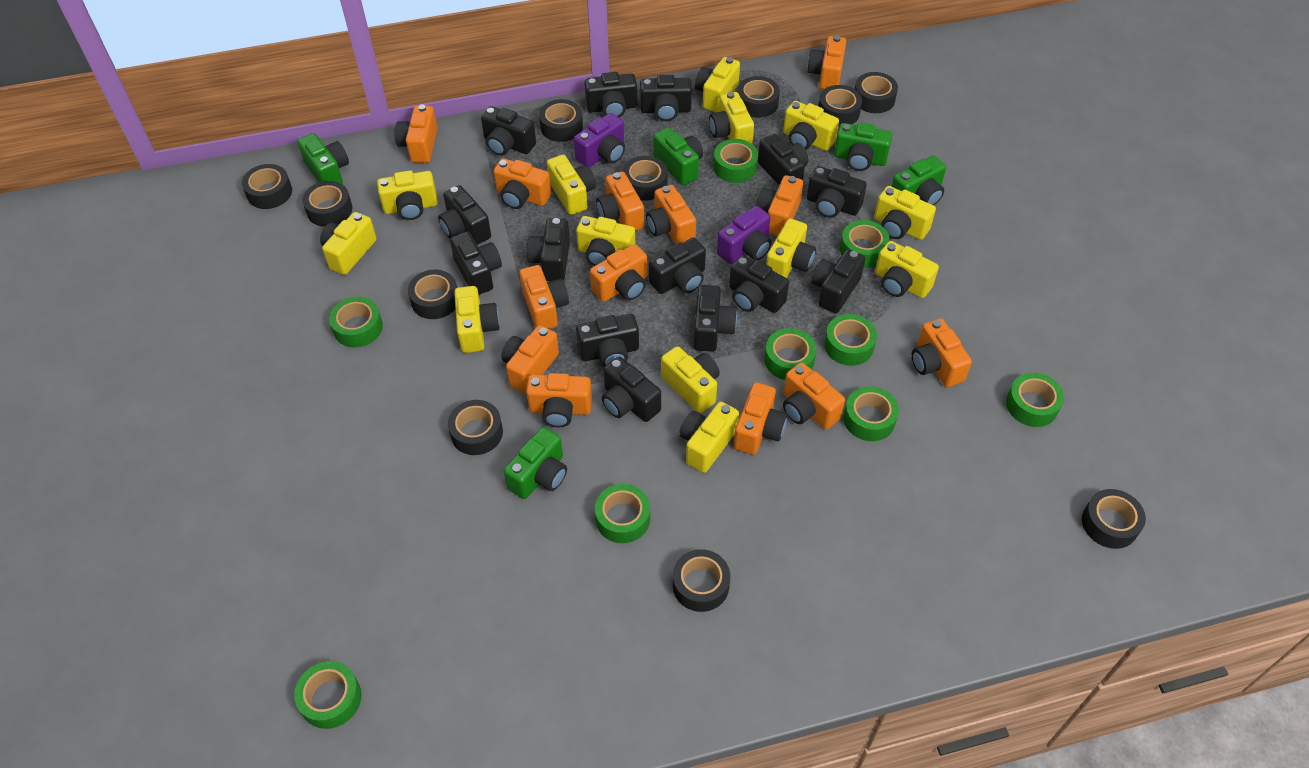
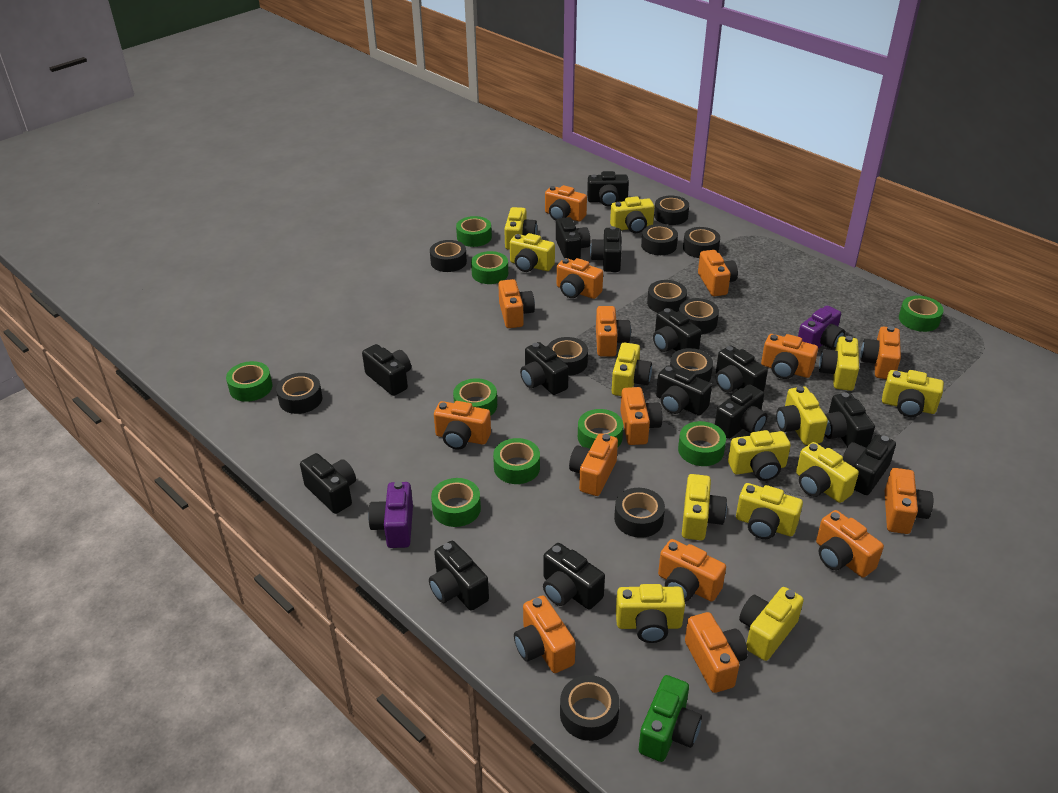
green camera: 5 -> 1
orange camera: 13 -> 15

